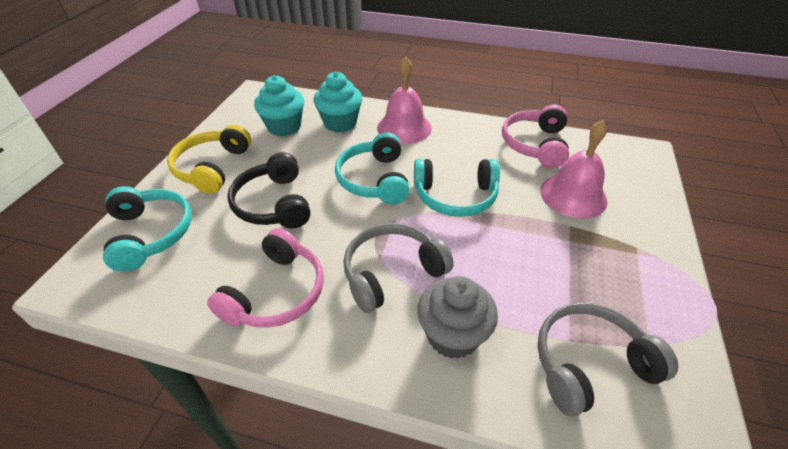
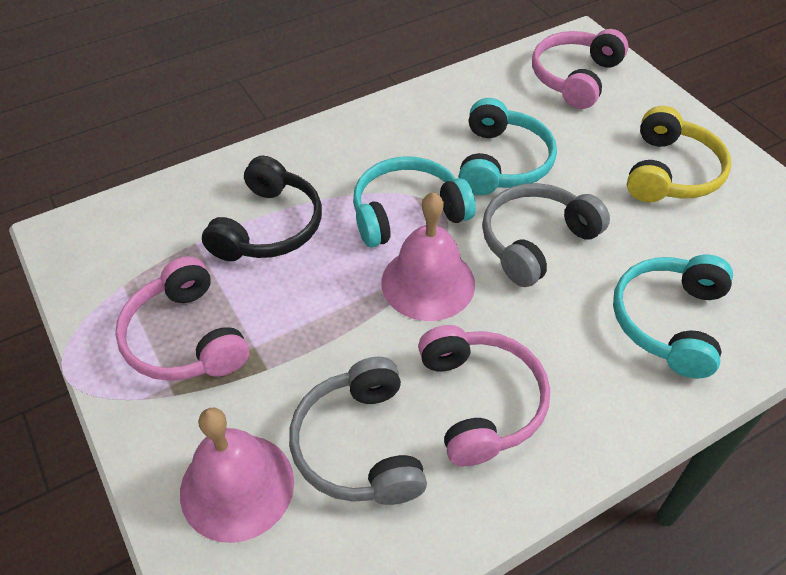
grey cupcake: 1 -> 0
pink headphones: 2 -> 3
turquoise cupcake: 2 -> 0

